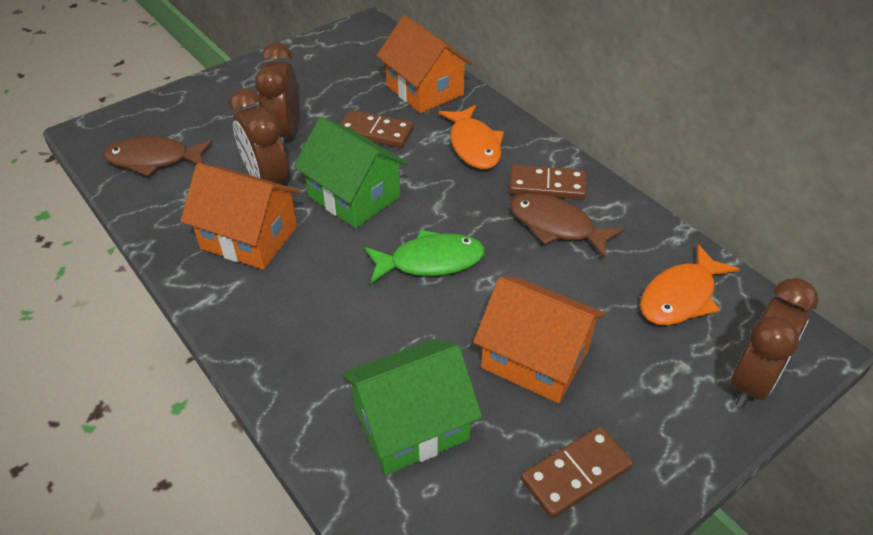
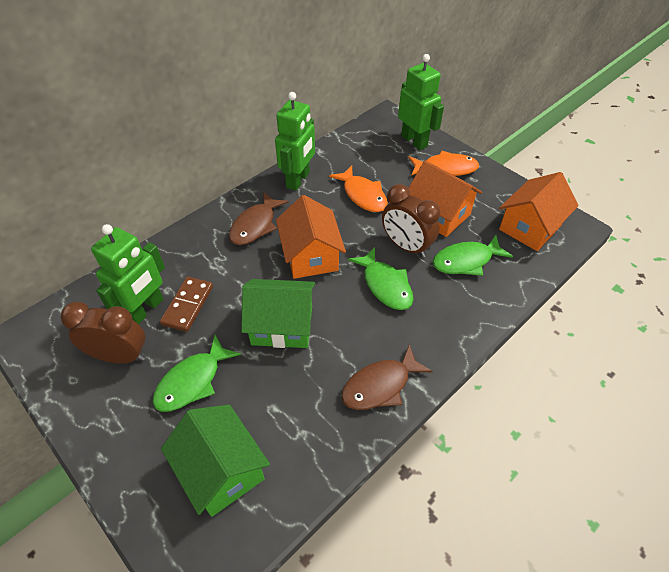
brown clock: 3 -> 2
brown domino: 3 -> 1
green fish: 1 -> 3
green robot: 0 -> 3

